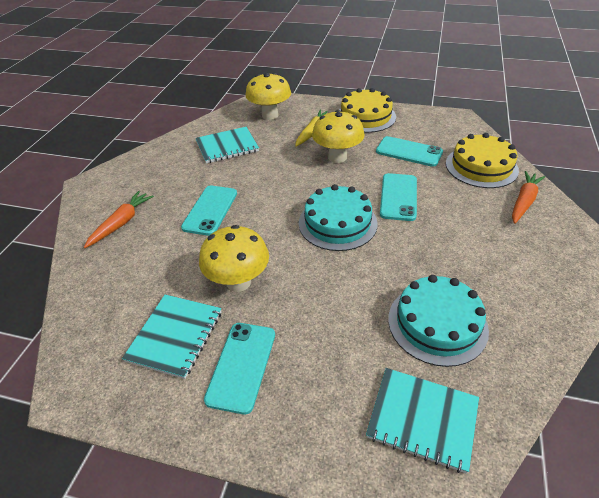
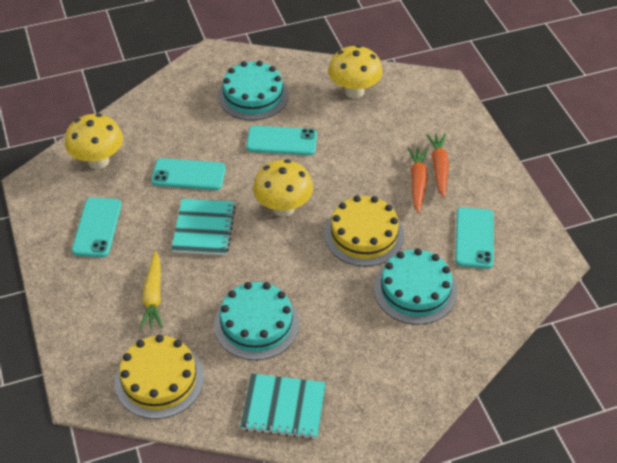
turquoise cake: 2 -> 3
turquoise notebook: 3 -> 2

